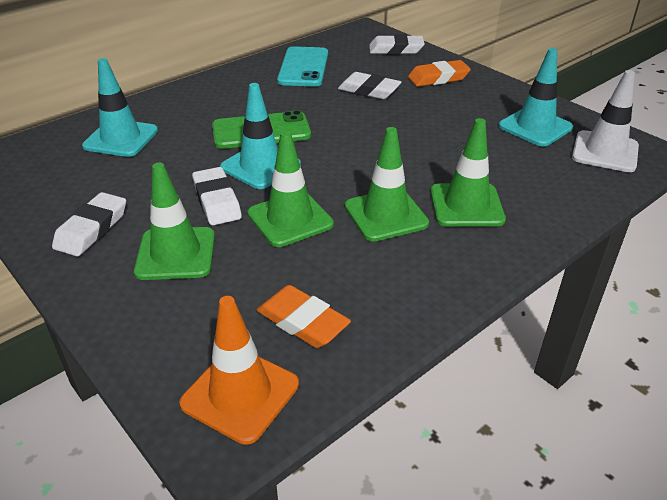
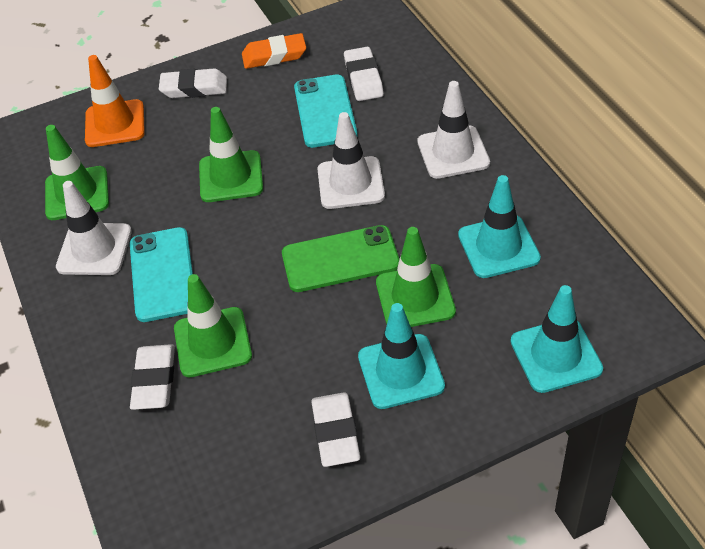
orange eraser: 2 -> 1
turquoise phone: 1 -> 2
white traffic cone: 1 -> 3

